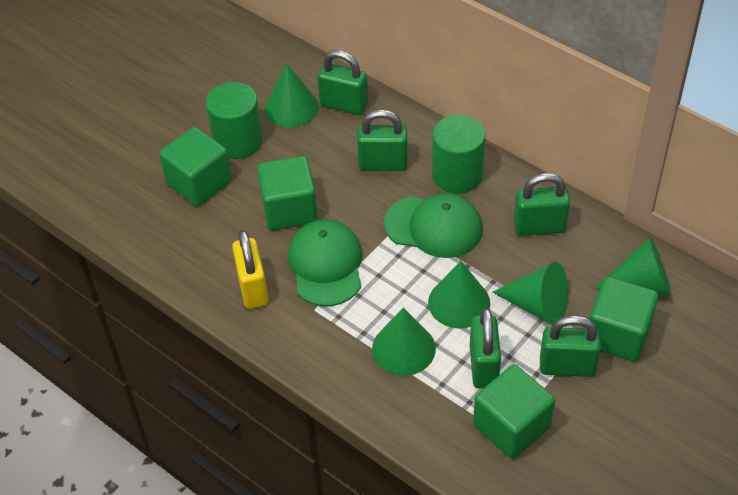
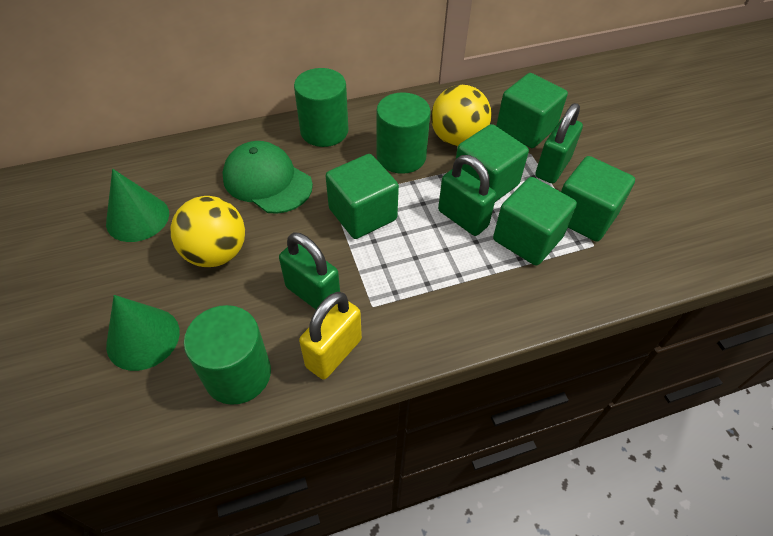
green cap: 2 -> 1
green cone: 5 -> 2
green cube: 4 -> 5
green cylinder: 2 -> 3
green padlock: 5 -> 3
yellow ball: 0 -> 2

